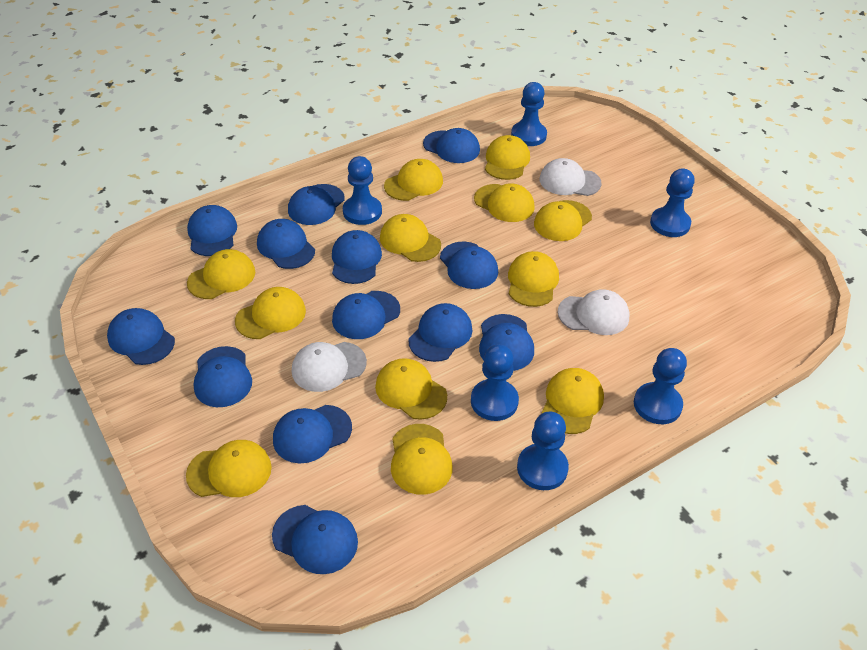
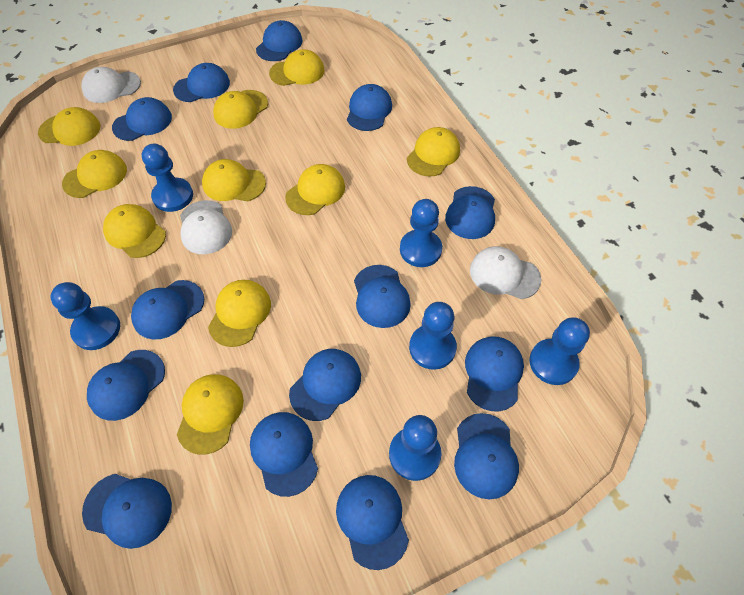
blue cap: 13 -> 14
yellow cap: 12 -> 10

